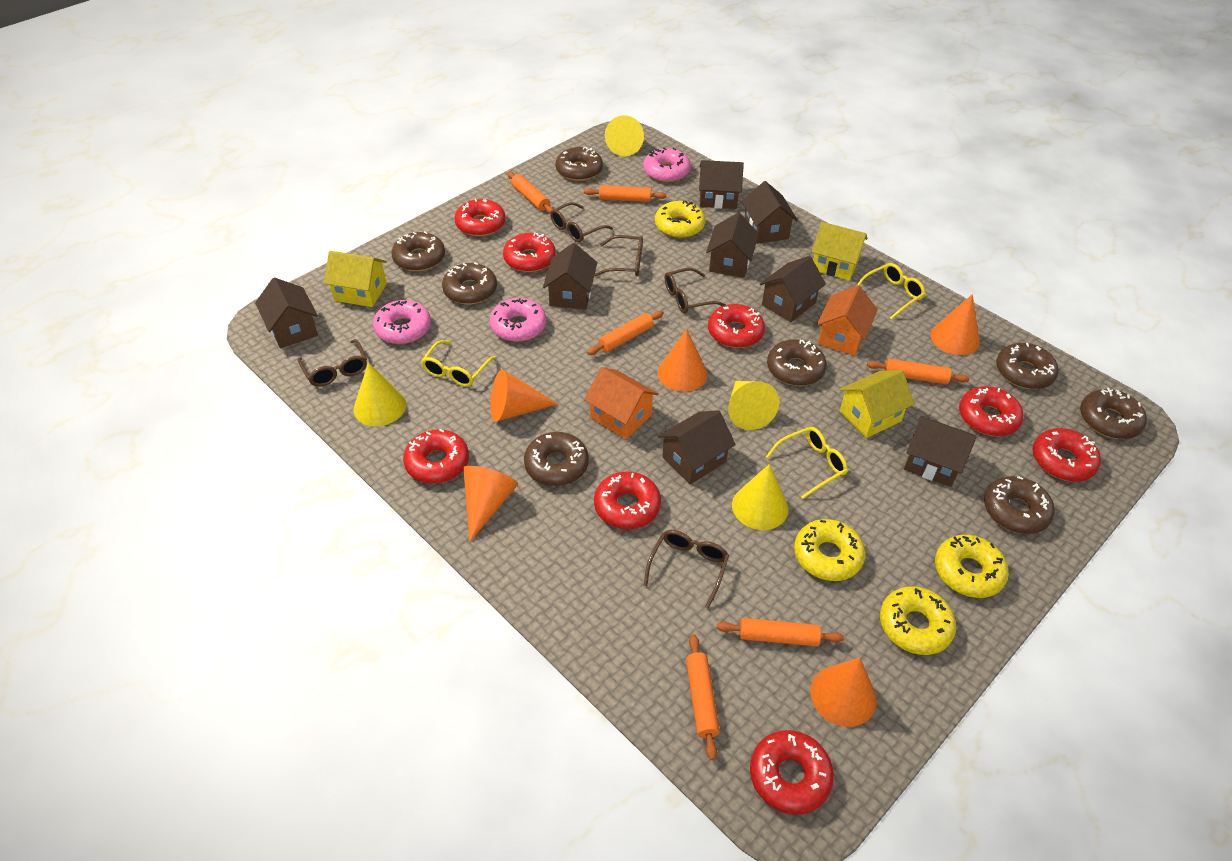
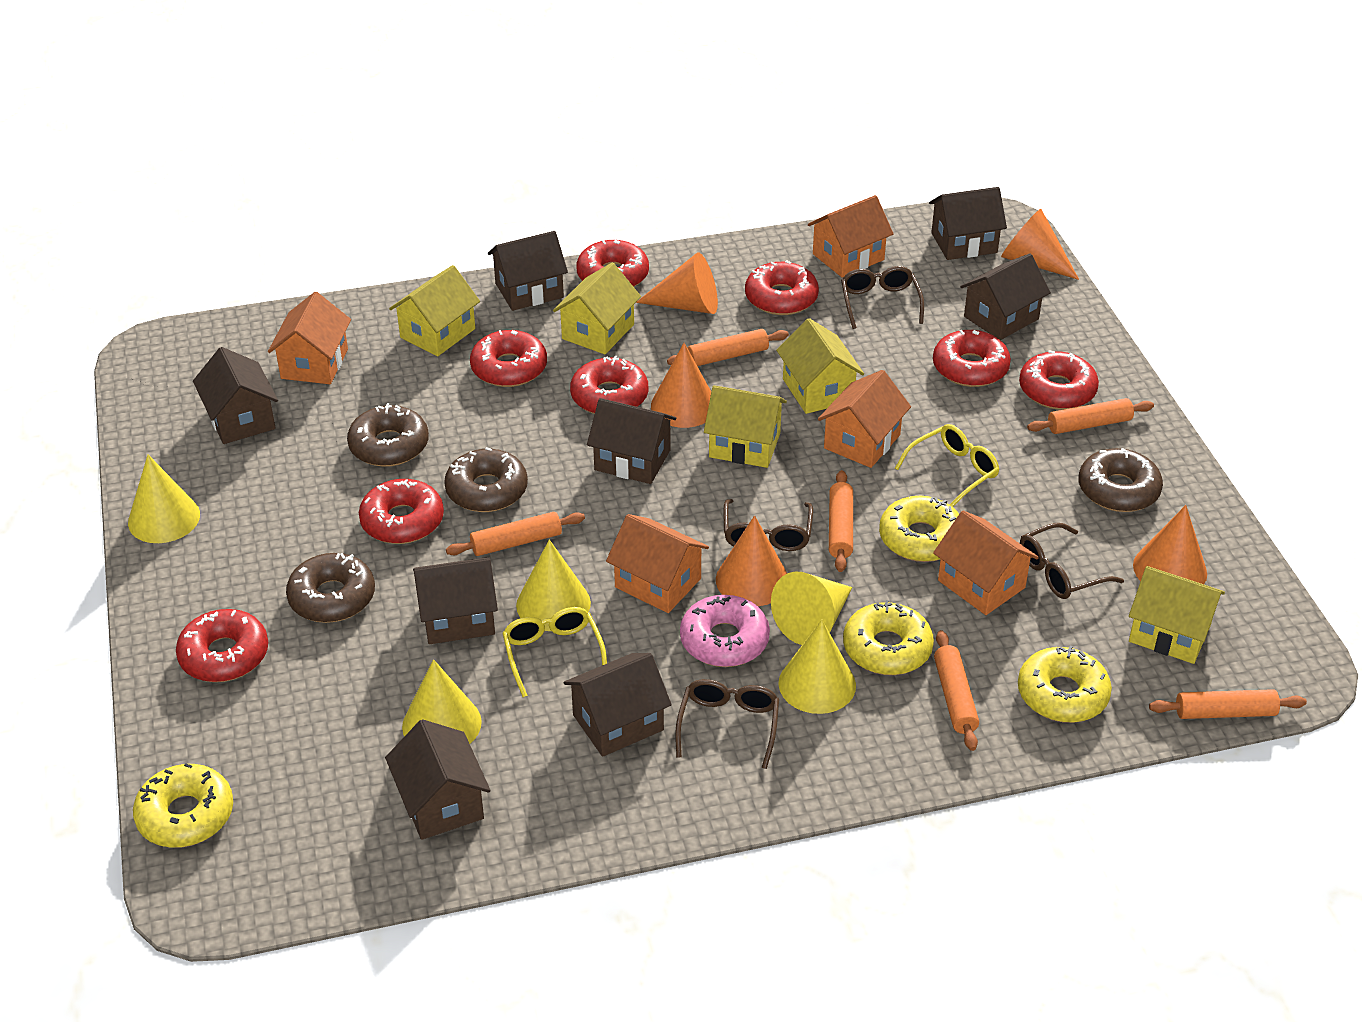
brown donut: 8 -> 4
brown glasses: 5 -> 4
orange house: 2 -> 5
pink donut: 3 -> 1
yellow cone: 4 -> 5
yellow glasses: 3 -> 2
yellow house: 3 -> 5

